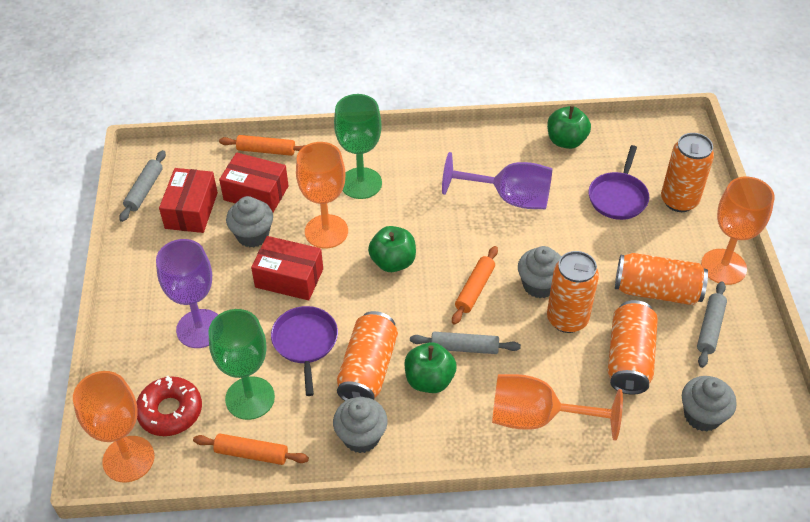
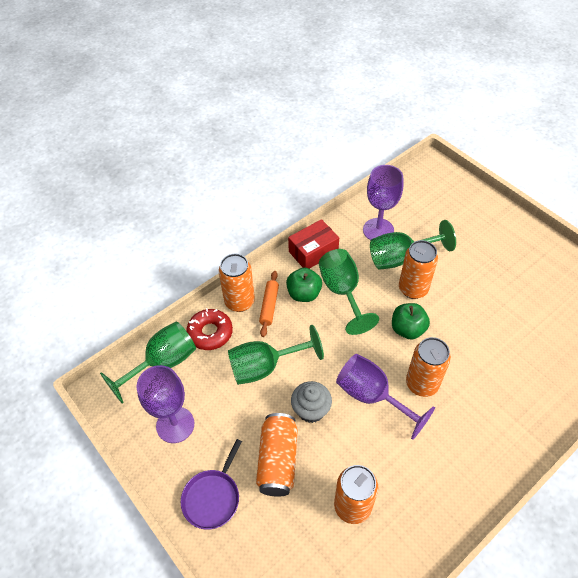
green apple: 3 -> 2
green goblet: 2 -> 4
grey cupcake: 4 -> 1
grey rolling pin: 3 -> 0
orange goblet: 4 -> 0
orange rolling pin: 3 -> 1
purple goblet: 2 -> 3
purple pan: 2 -> 1
red box: 3 -> 1

